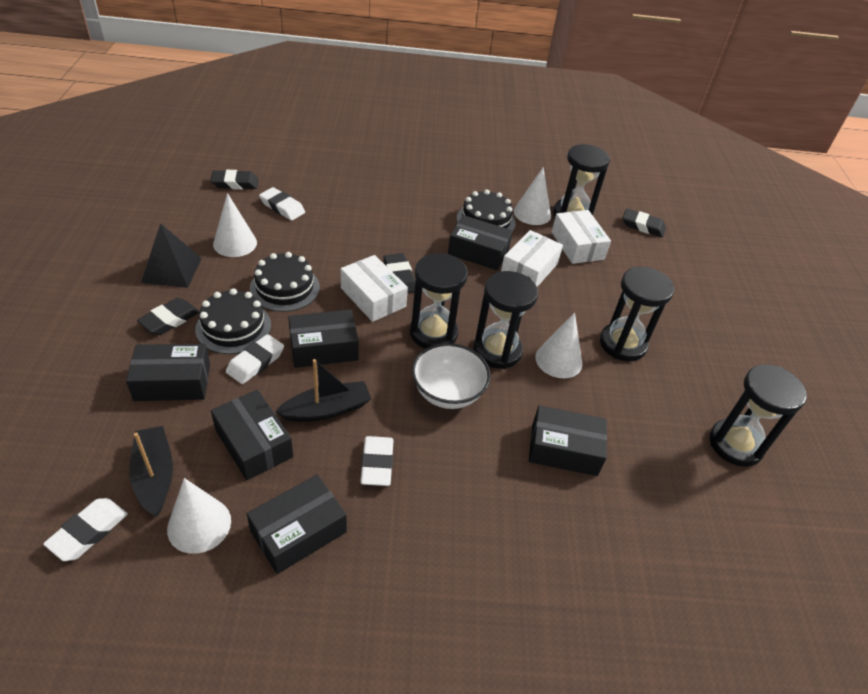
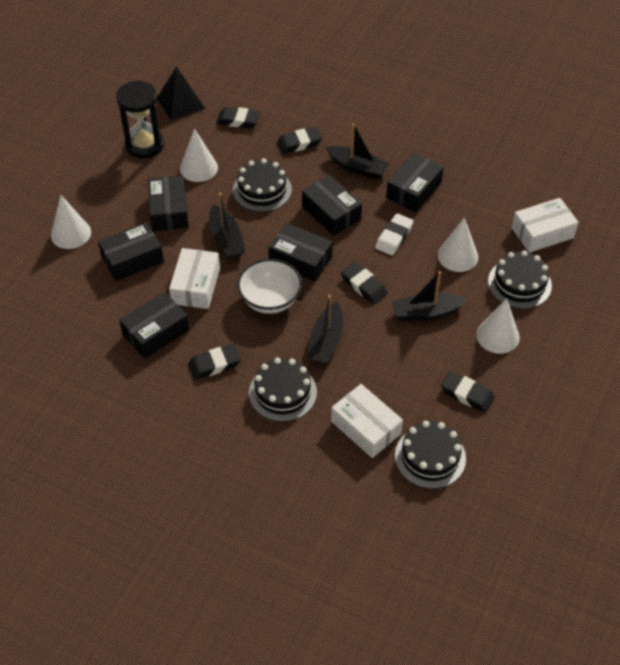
black boat: 2 -> 4
black cake: 3 -> 4
black eraser: 4 -> 5
black hourglass: 5 -> 1
white eraser: 4 -> 1

